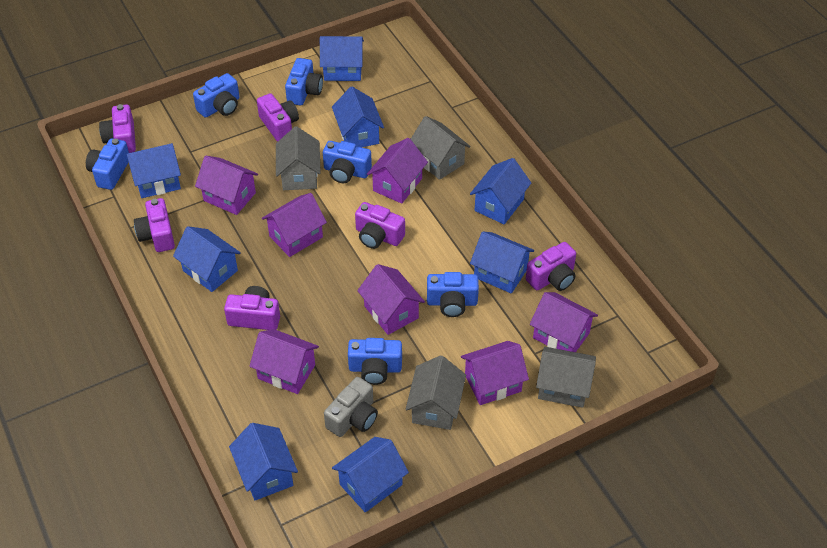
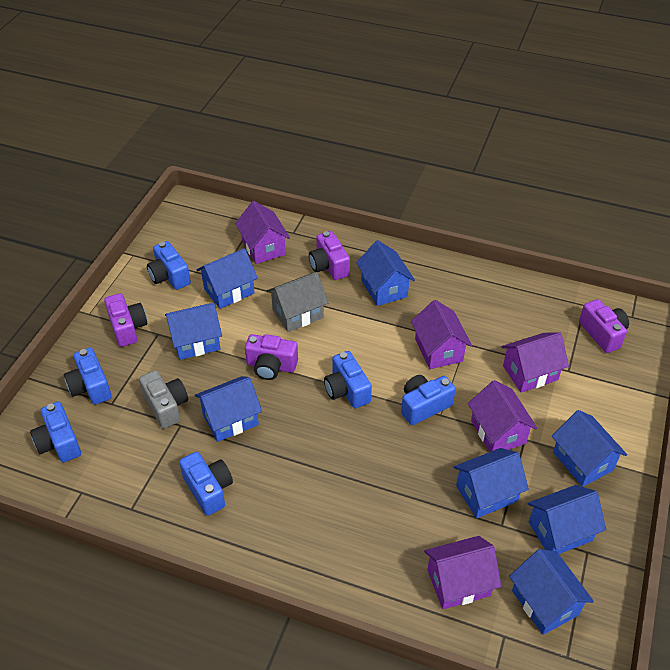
grey house: 4 -> 1
purple camera: 6 -> 4
purple house: 7 -> 5

